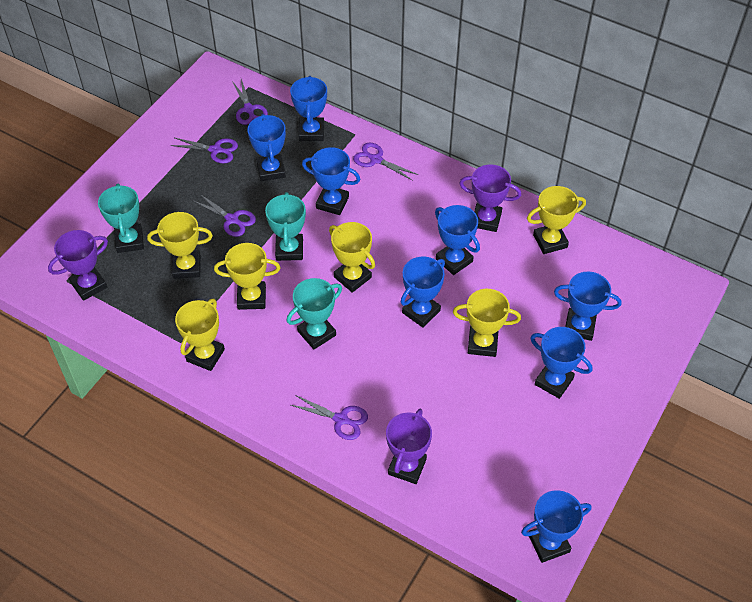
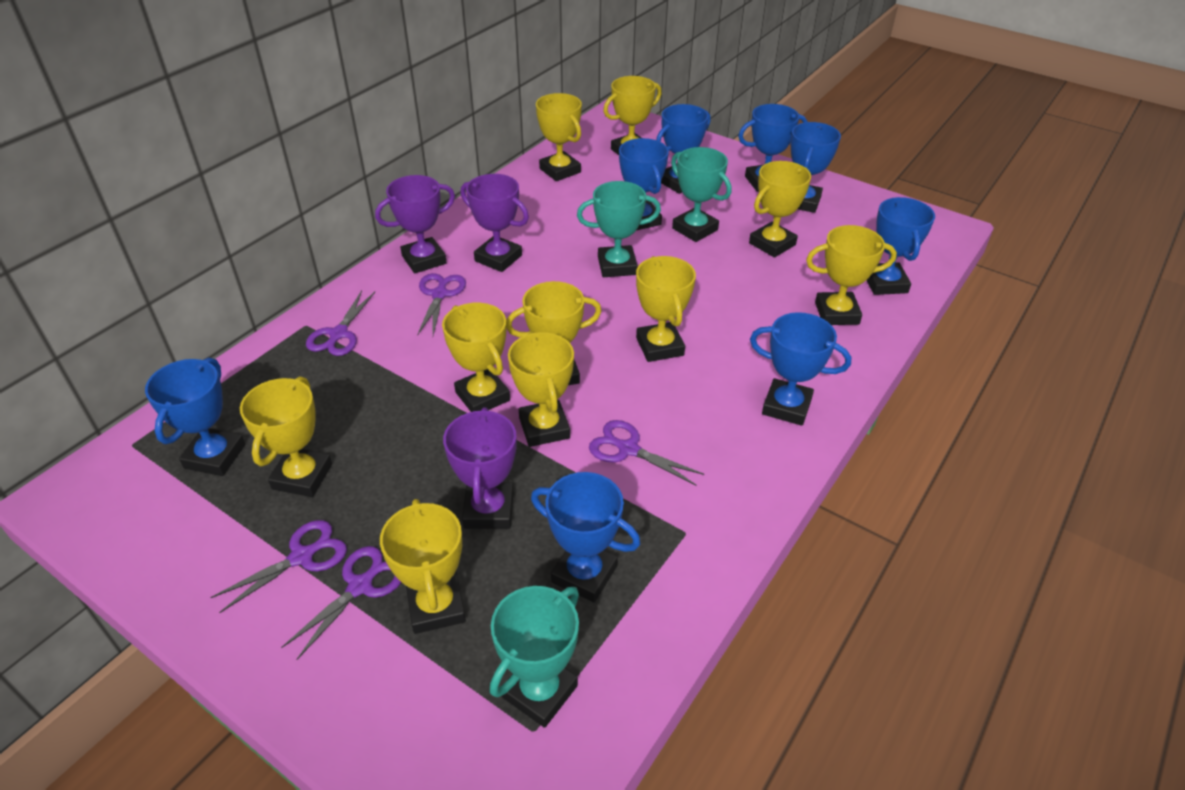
yellow trophy: 6 -> 10

